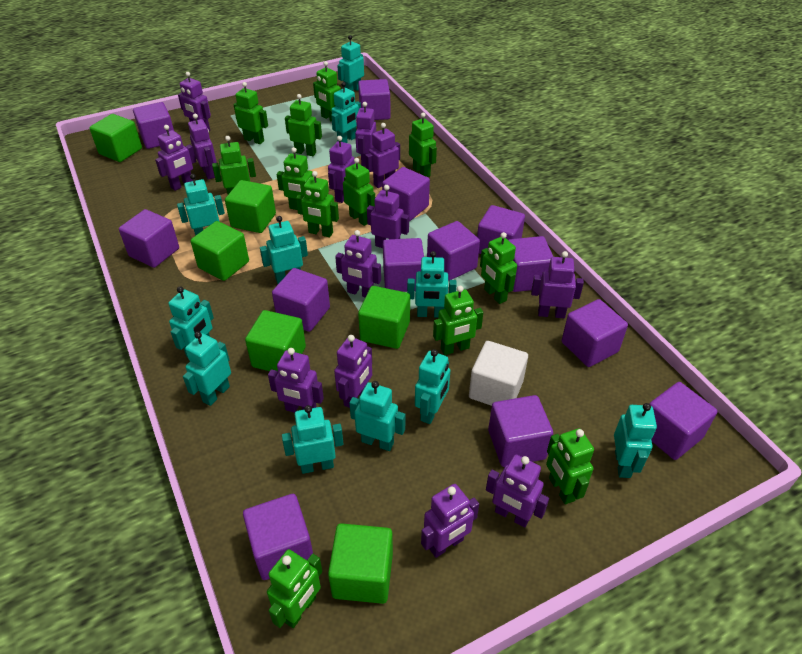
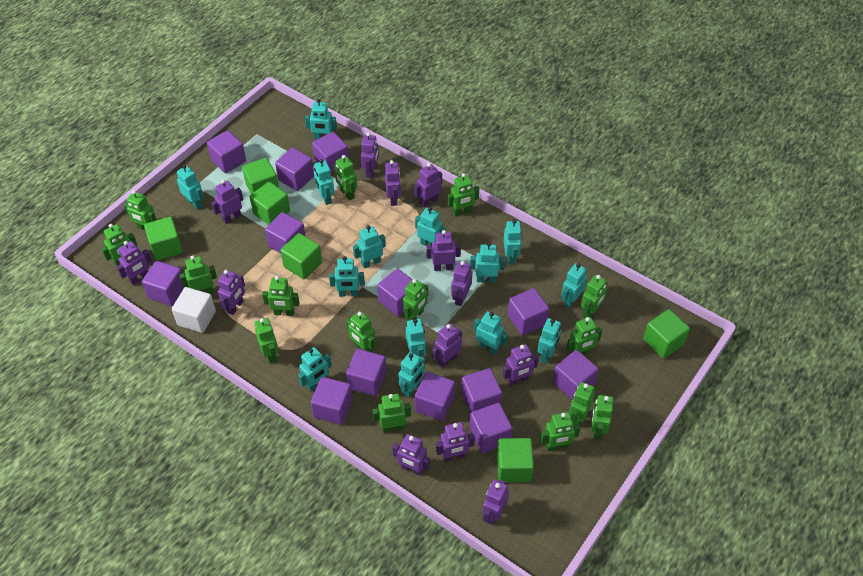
green robot: 12 -> 15
turquoise robot: 11 -> 14

